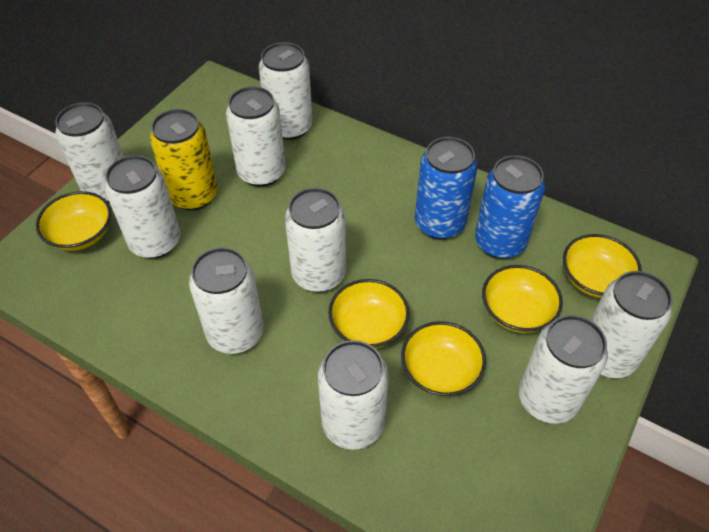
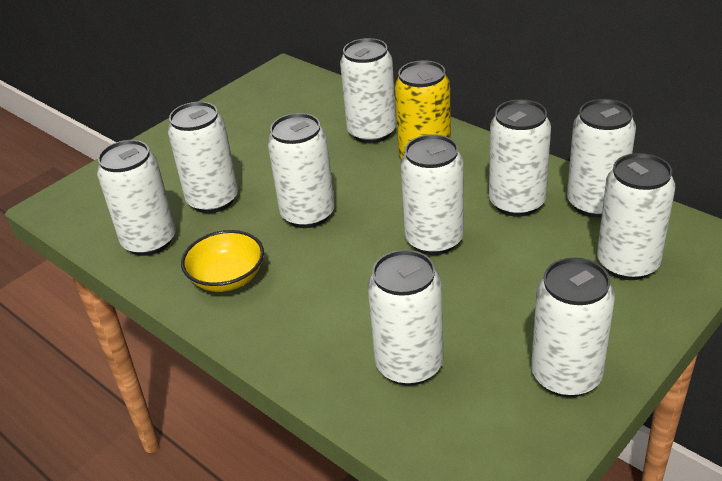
blue can: 2 -> 0
white can: 9 -> 10
yellow bowl: 5 -> 1

